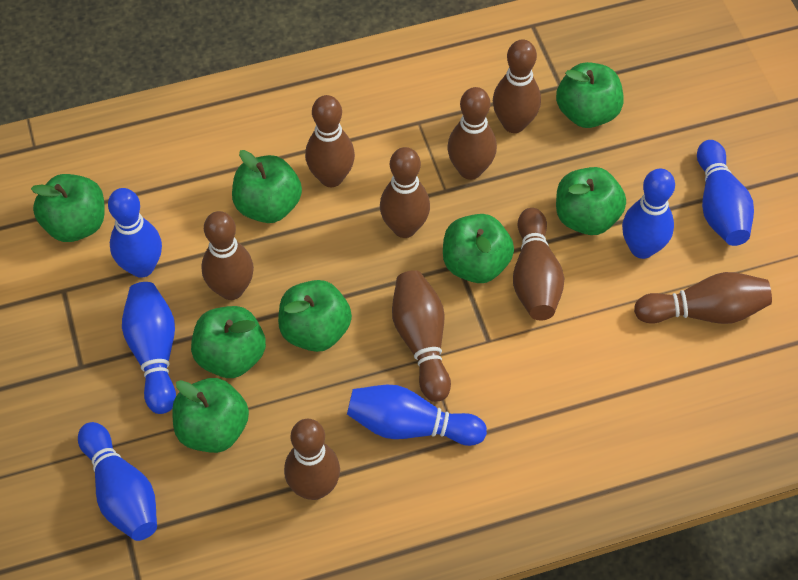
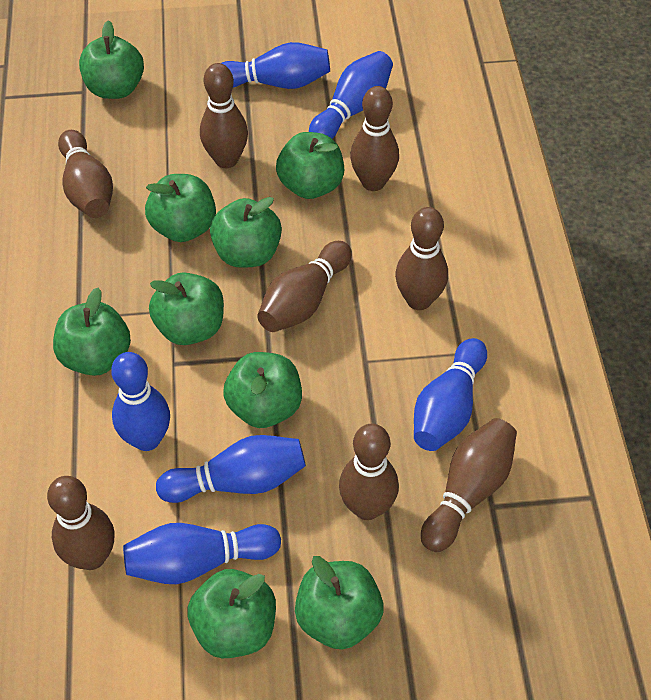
brown bowling pin: 9 -> 8
green apple: 8 -> 9

